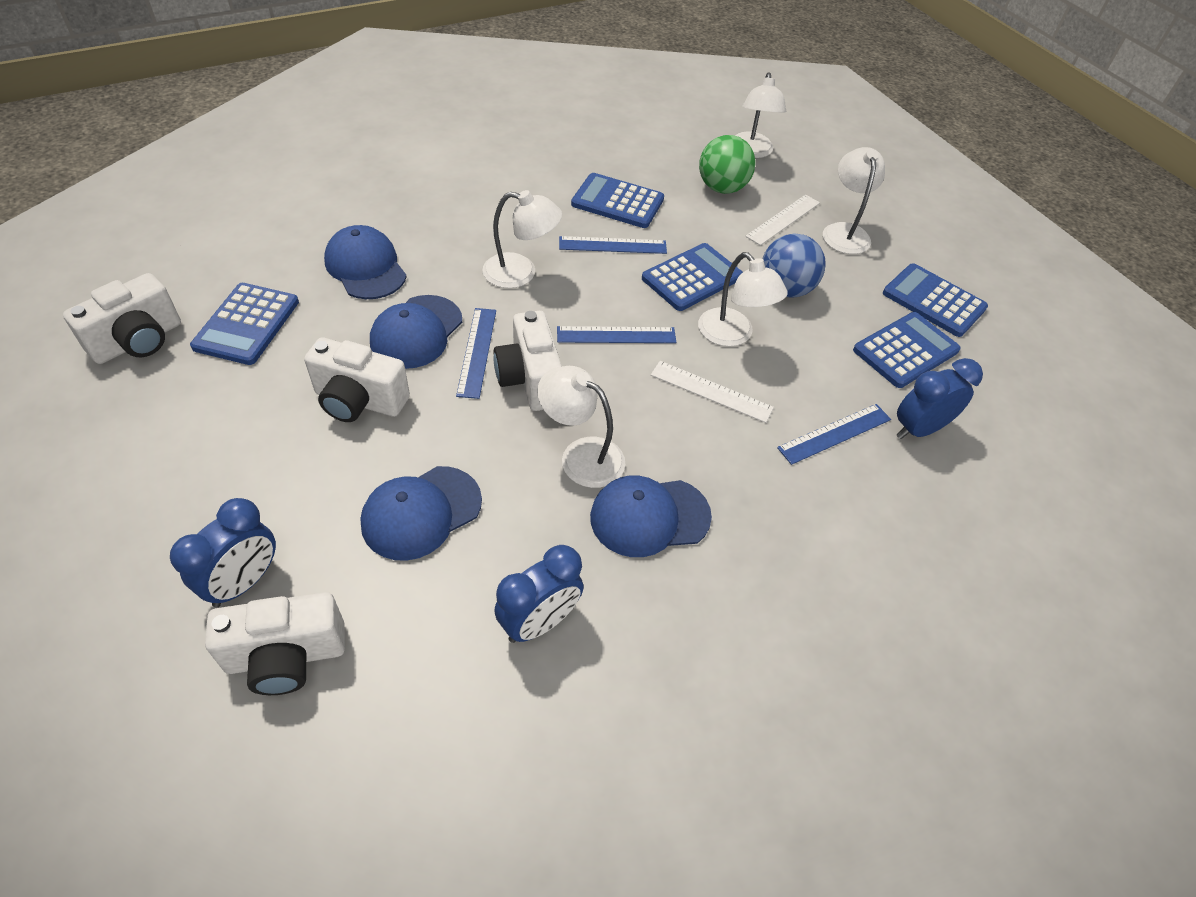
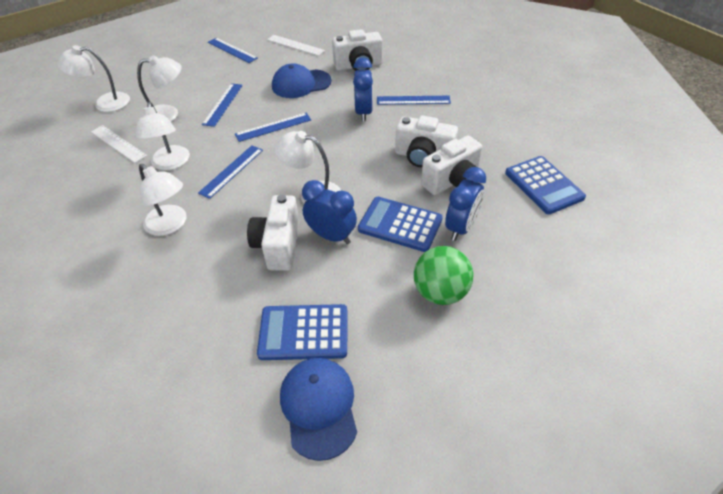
blue ball: 1 -> 0
blue calculator: 5 -> 3
blue cap: 4 -> 2
blue ruler: 4 -> 5

